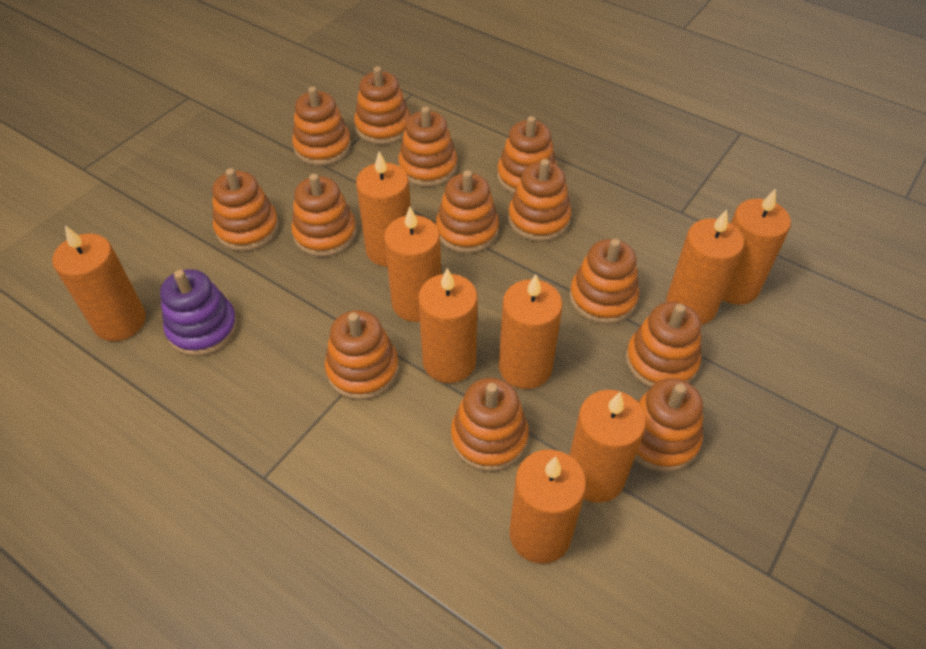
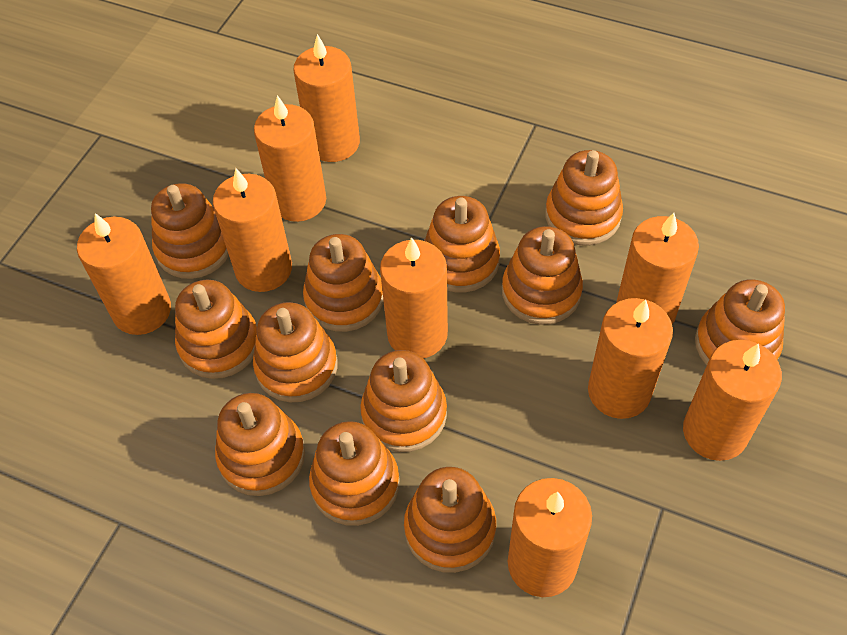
orange stacking toy: 13 -> 12
purple stacking toy: 1 -> 0

